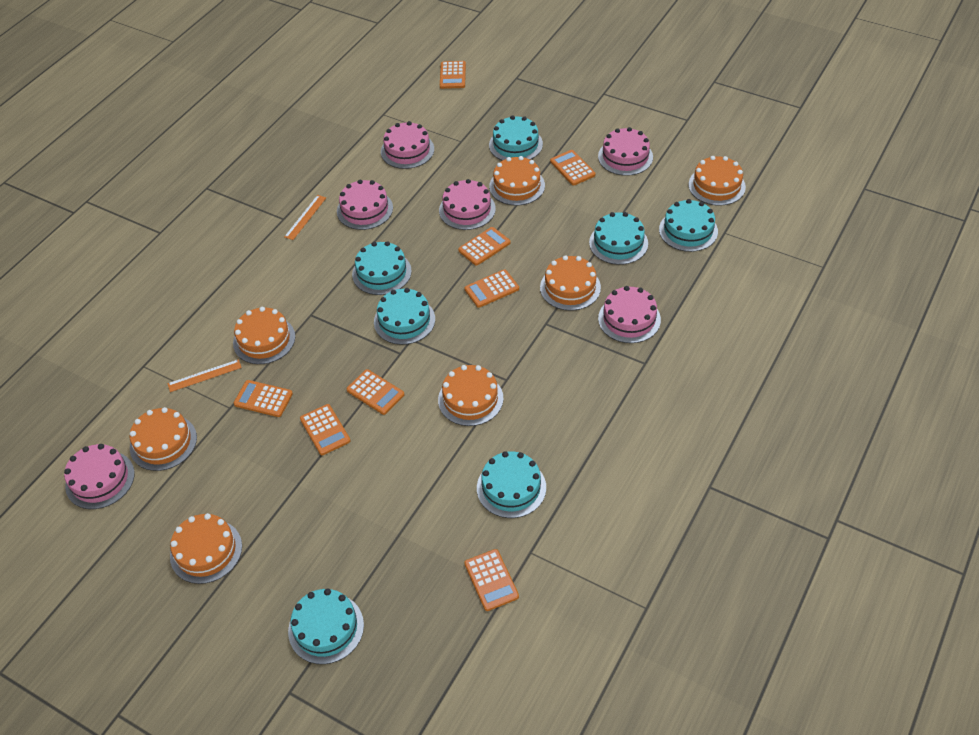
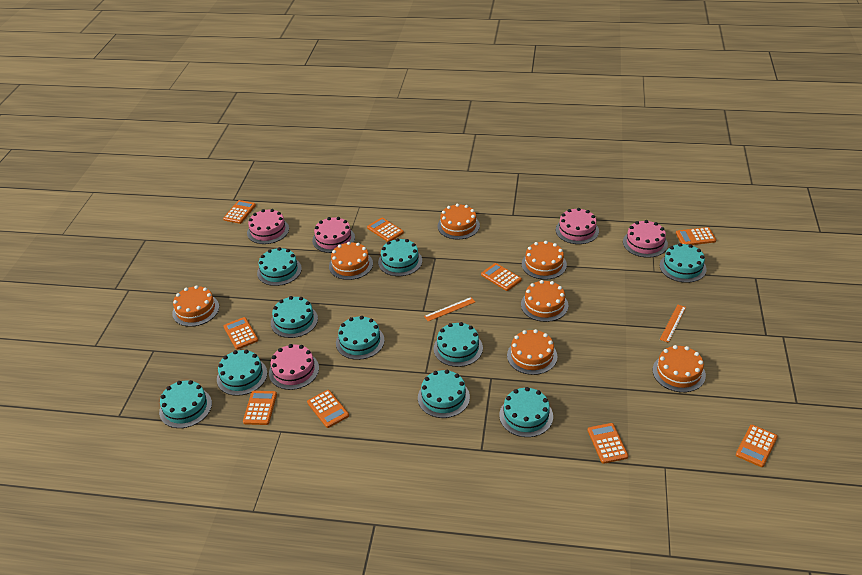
orange calculator: 8 -> 9
pink cake: 6 -> 5
turquoise cake: 7 -> 10

